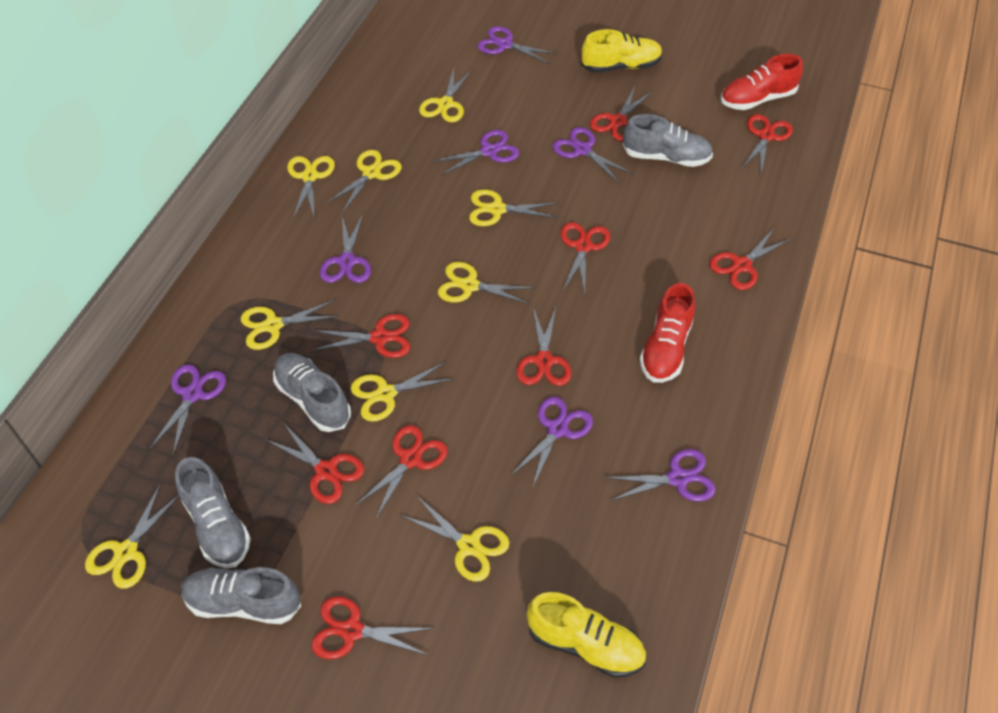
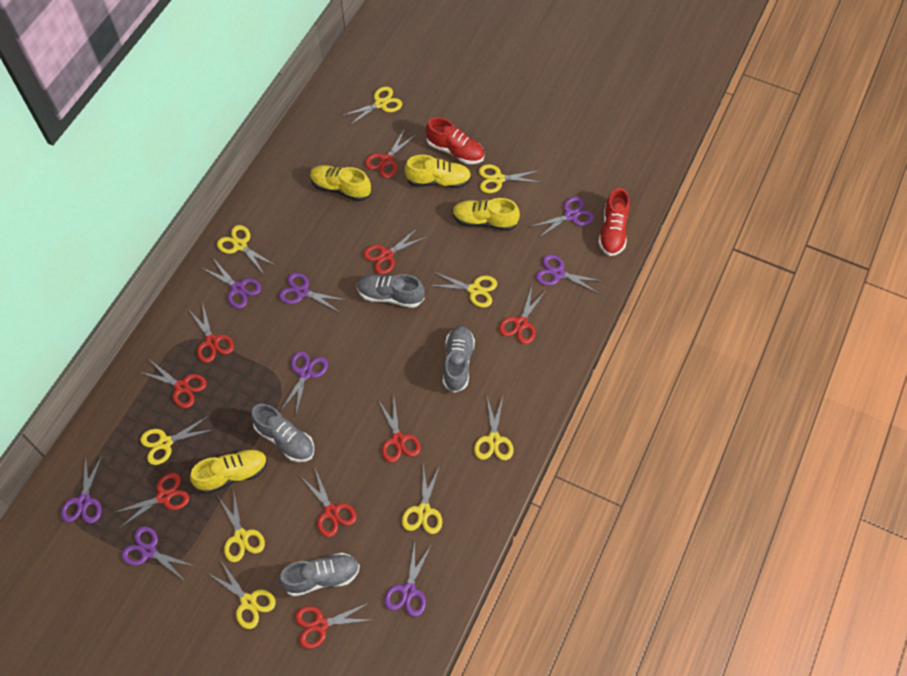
purple scissors: 7 -> 8
yellow shoe: 2 -> 4

